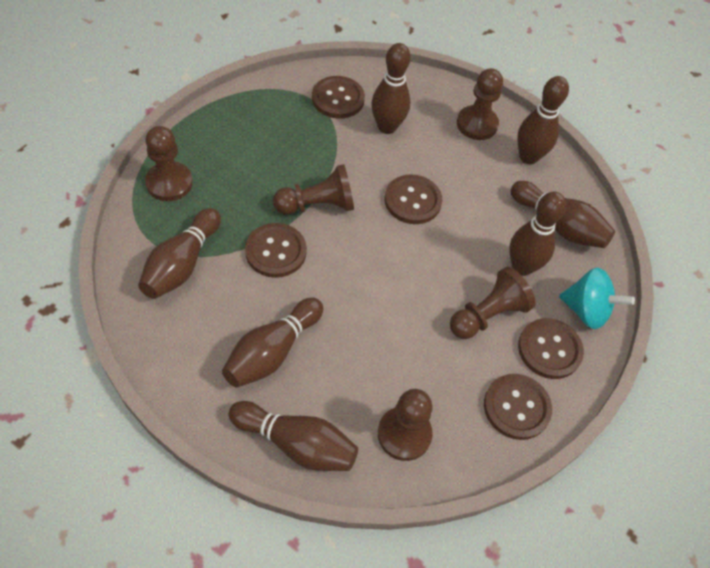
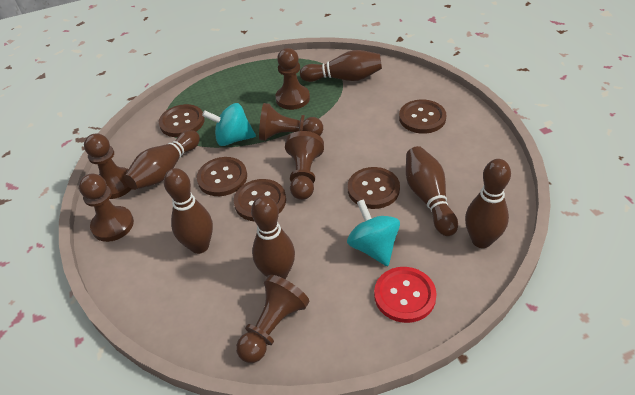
brown bowling pin: 7 -> 6
brown pawn: 5 -> 6
red button: 0 -> 1
turquoise spinning top: 1 -> 2

